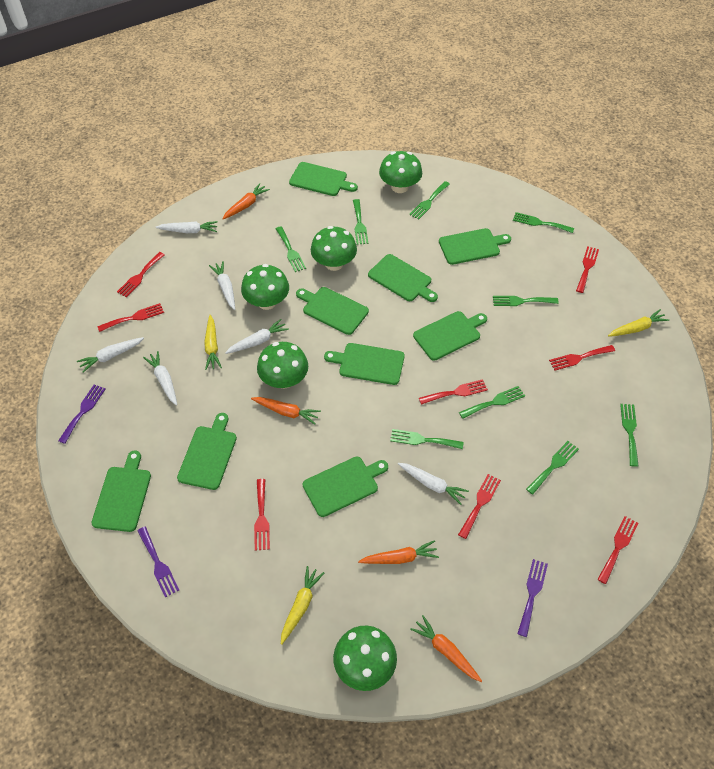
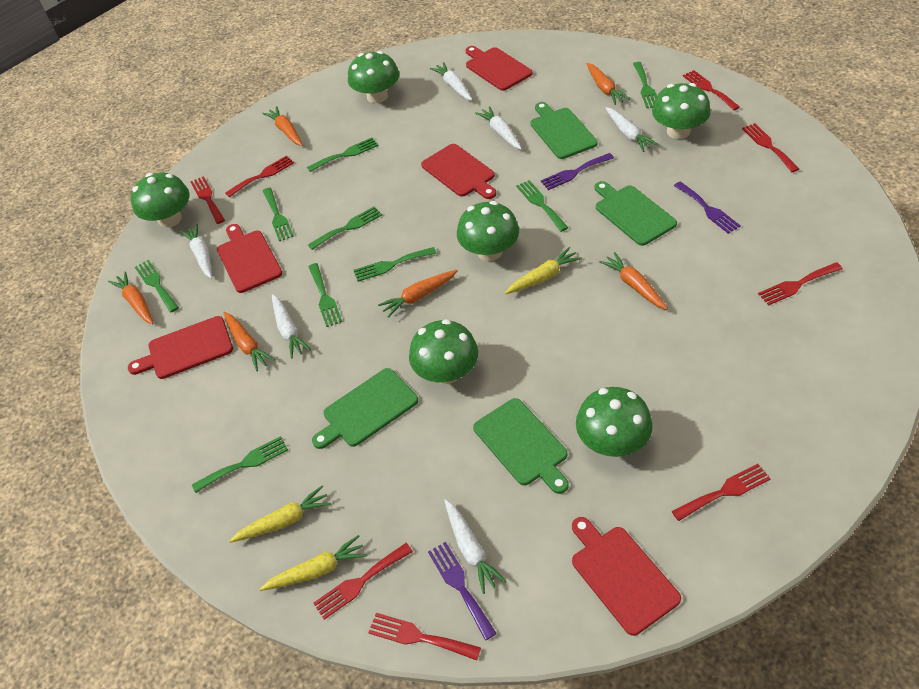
green cutting board: 9 -> 4
green mushroom: 5 -> 6
orange carrot: 4 -> 6
red cutting board: 0 -> 5

